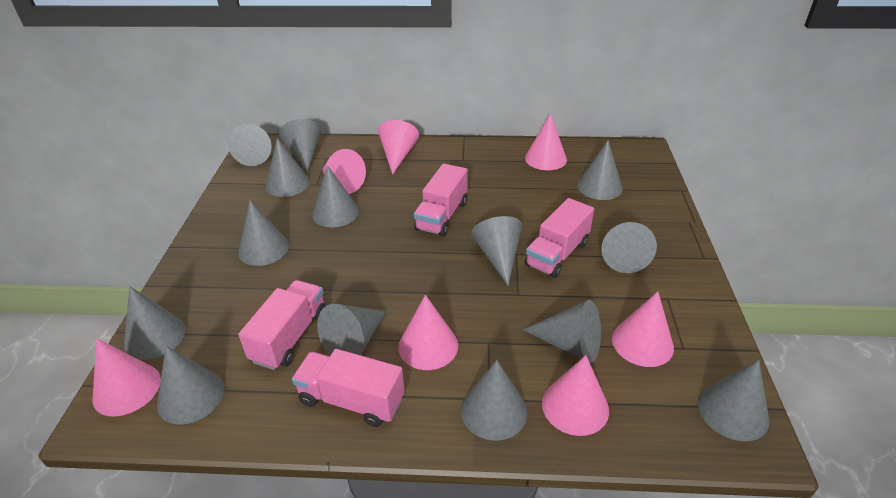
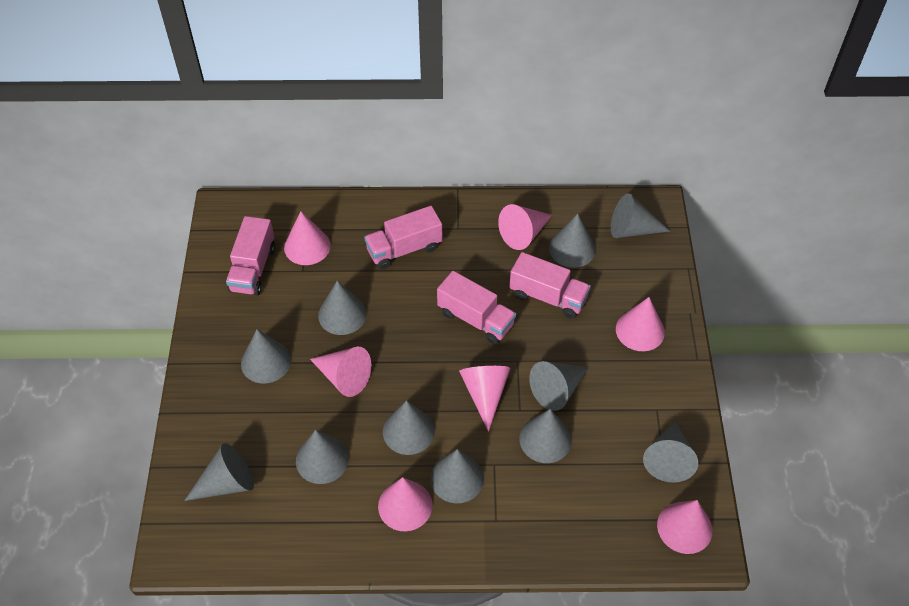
grey cone: 14 -> 11

